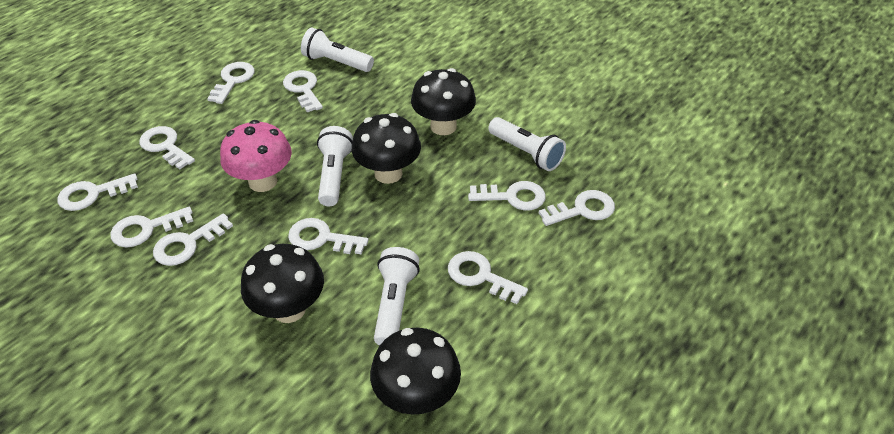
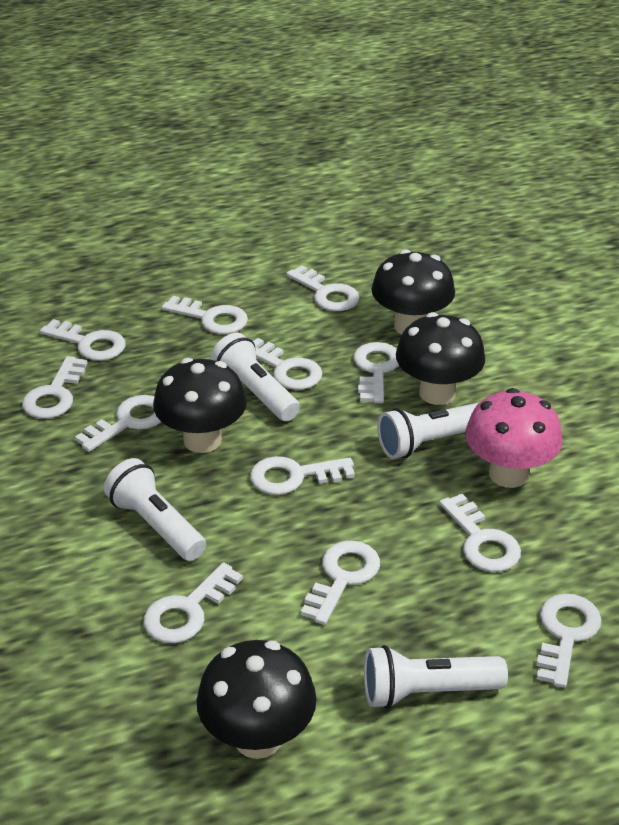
white key: 10 -> 12

